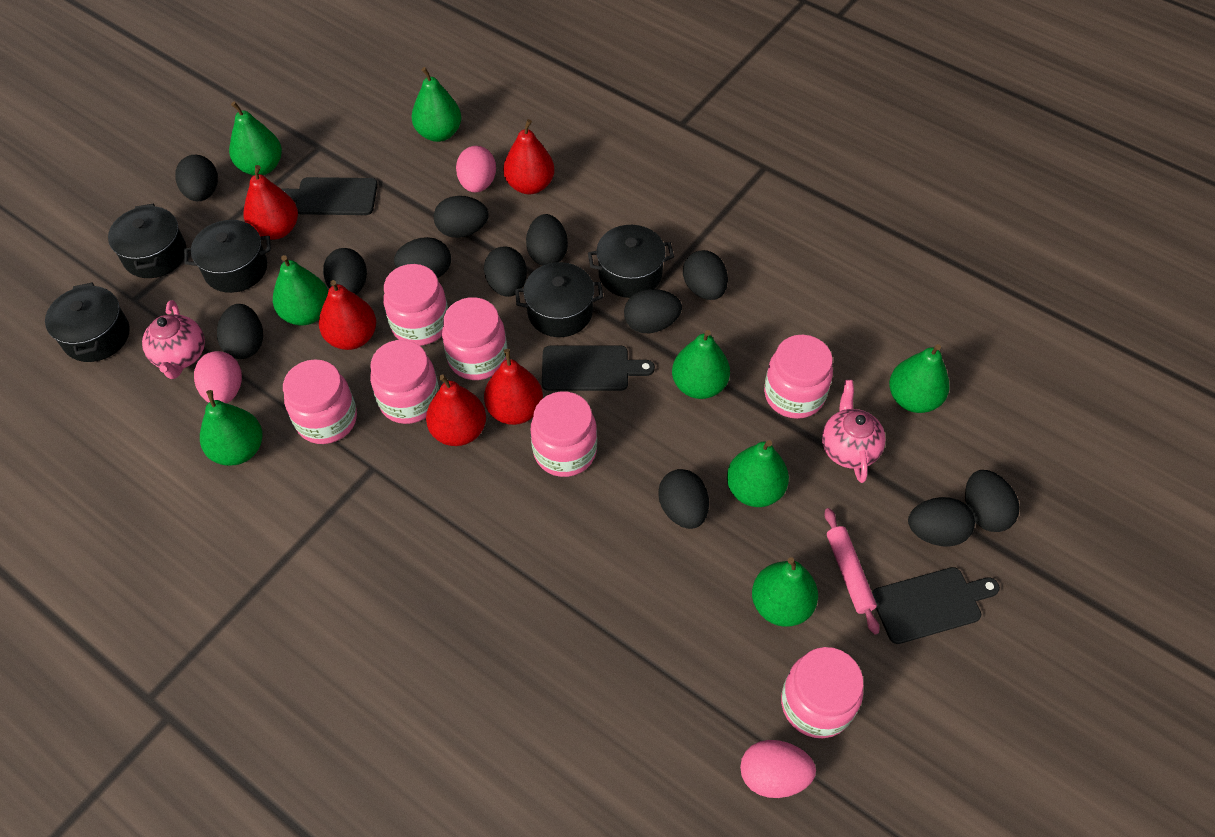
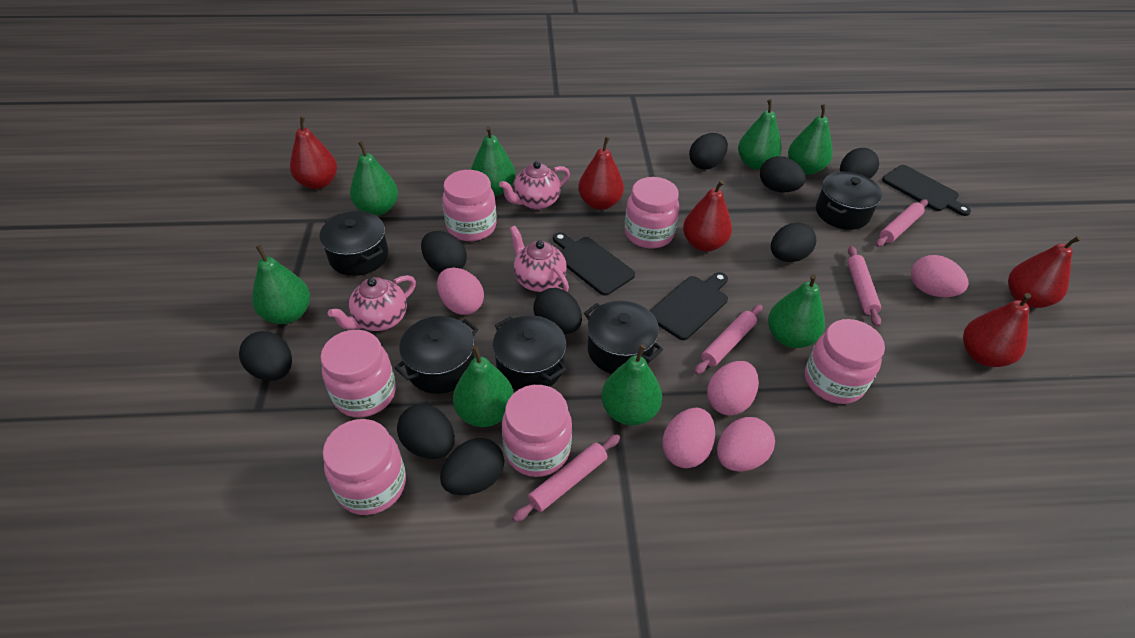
black egg: 12 -> 9
pink egg: 3 -> 5
pink jar: 7 -> 6
pink rolling pin: 1 -> 4
pink teapot: 2 -> 3

